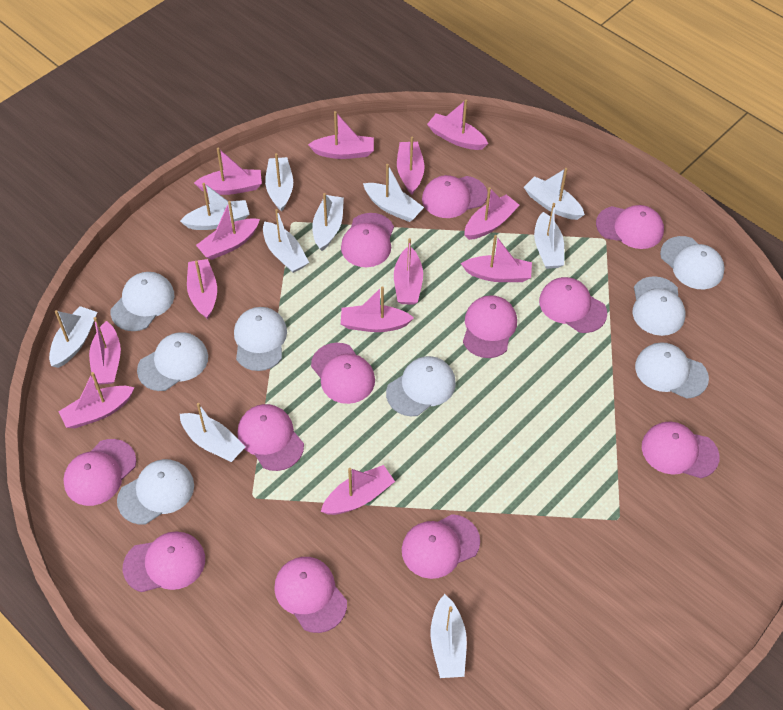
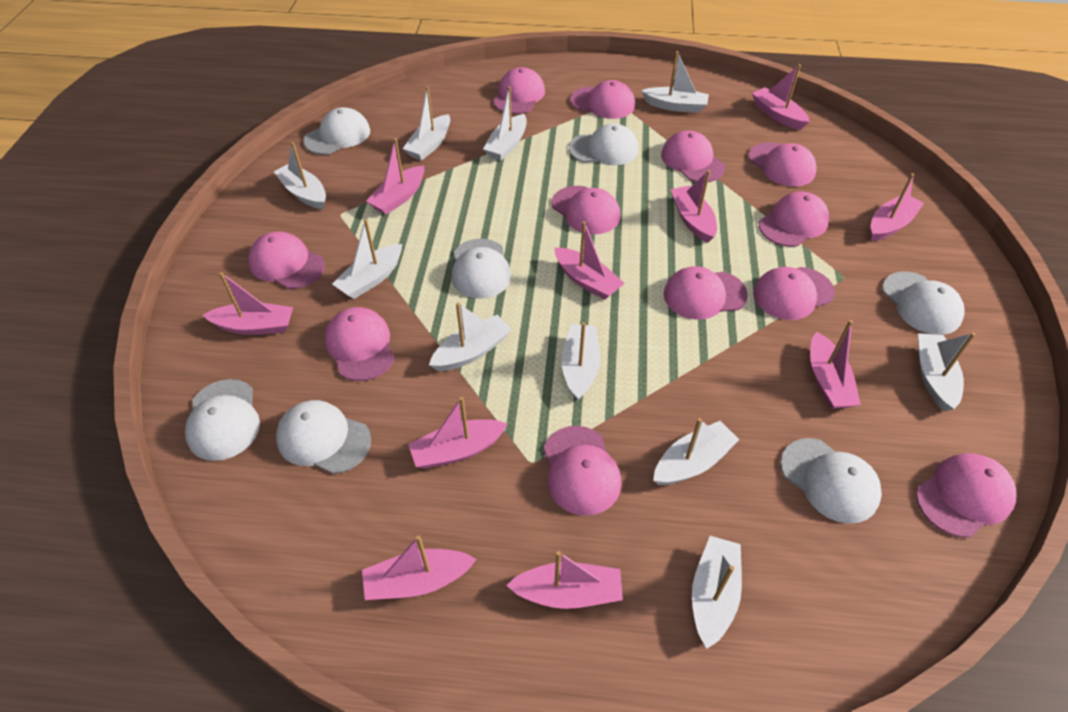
pink boat: 13 -> 10
white cap: 8 -> 7

